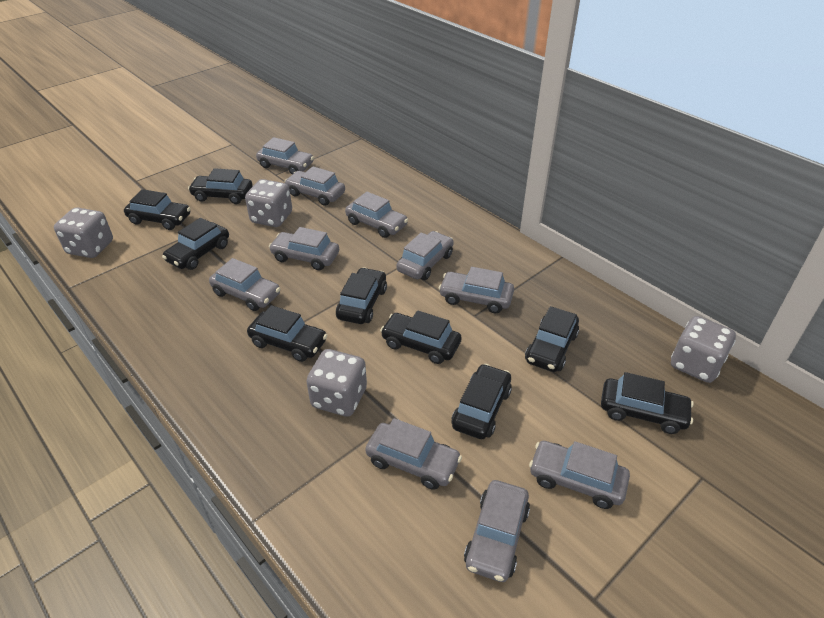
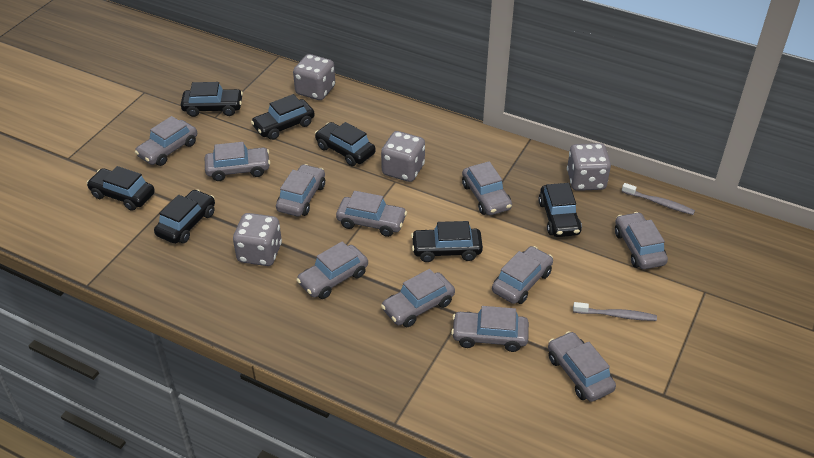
black car: 9 -> 7
grey car: 10 -> 11
grey toothbrush: 0 -> 2

